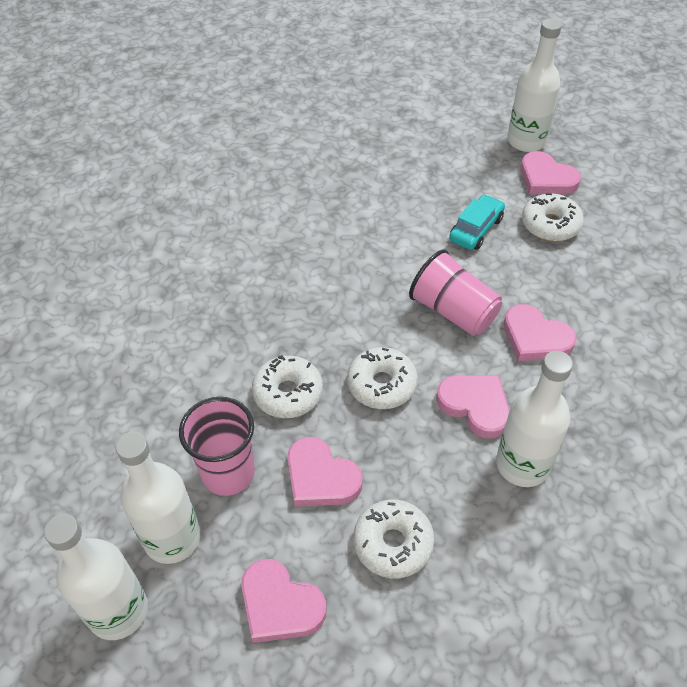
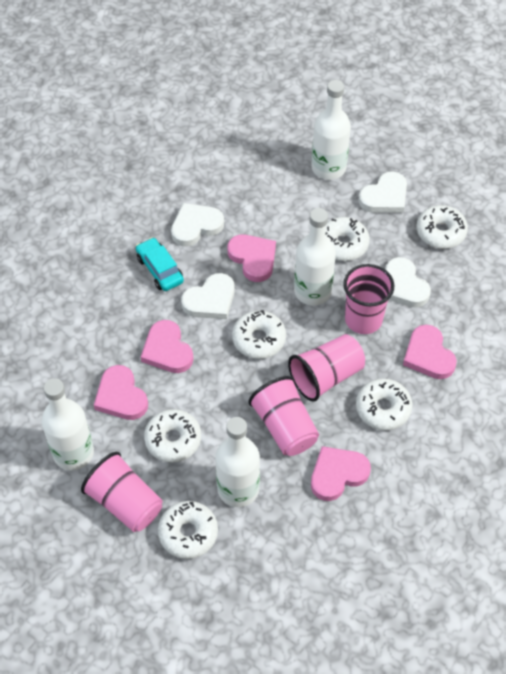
pink cup: 2 -> 4
white donut: 4 -> 6
white heart: 0 -> 4

